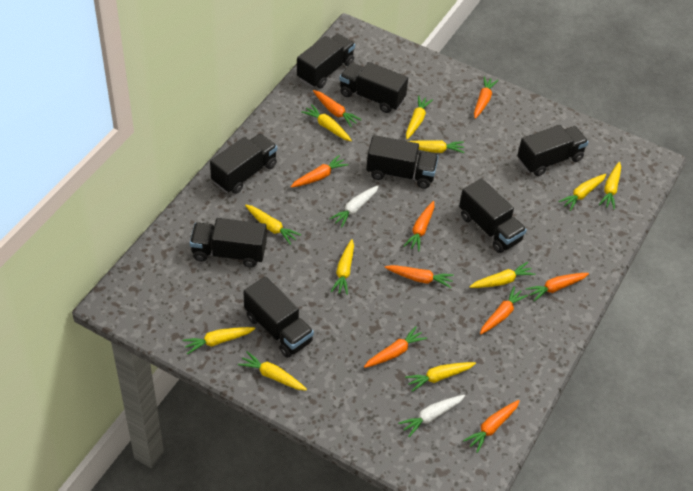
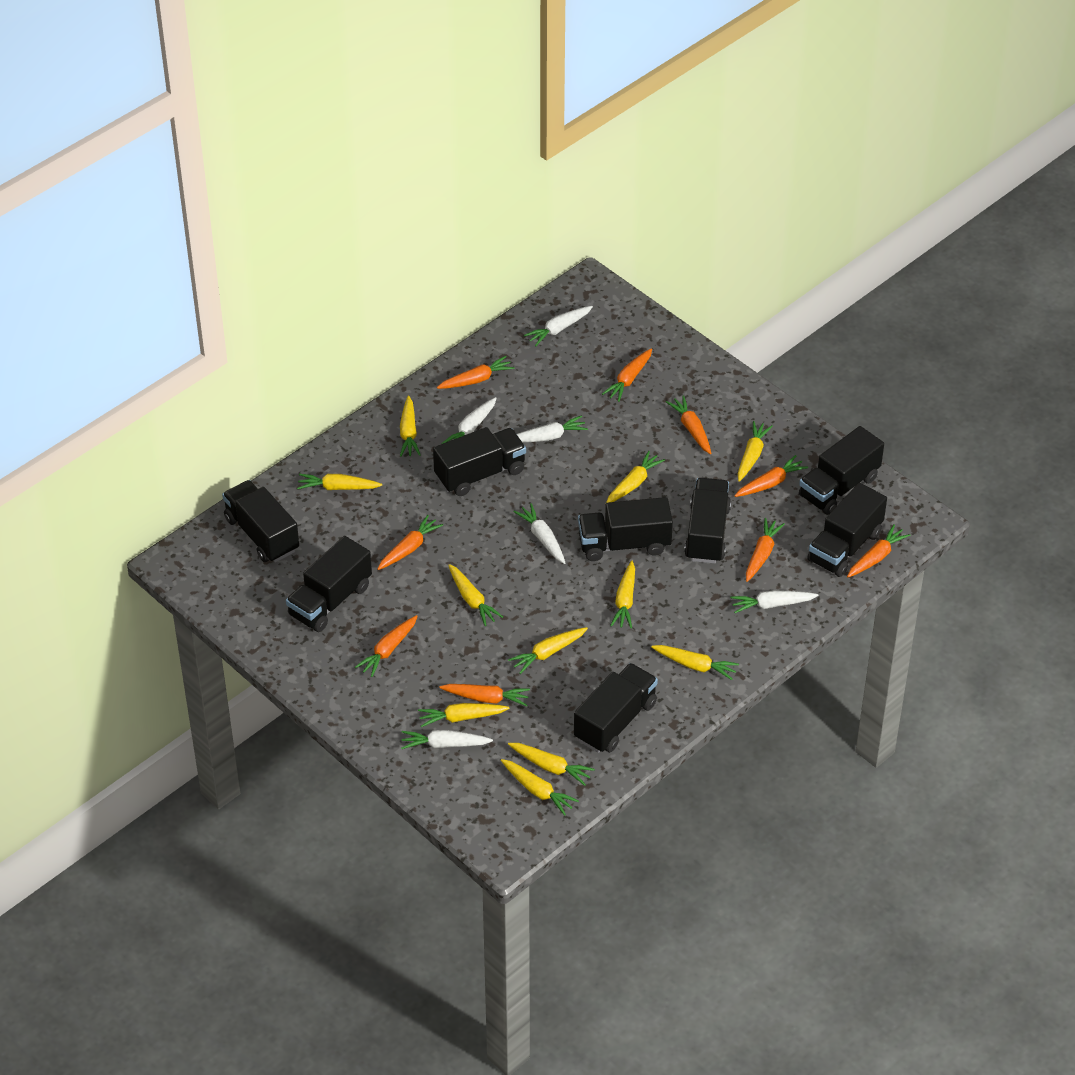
white carrot: 2 -> 6

